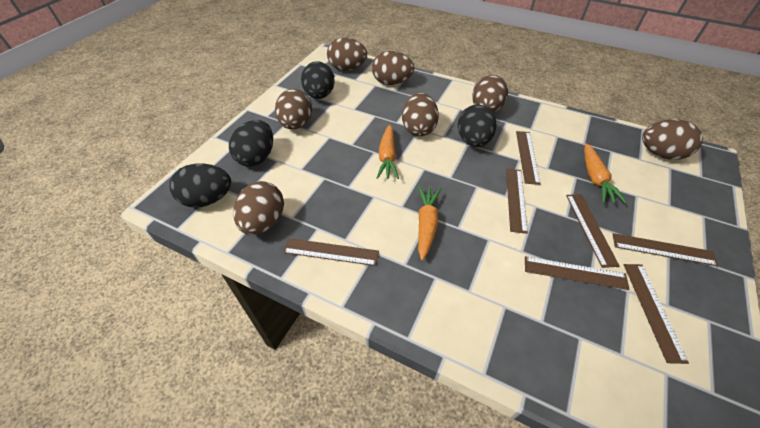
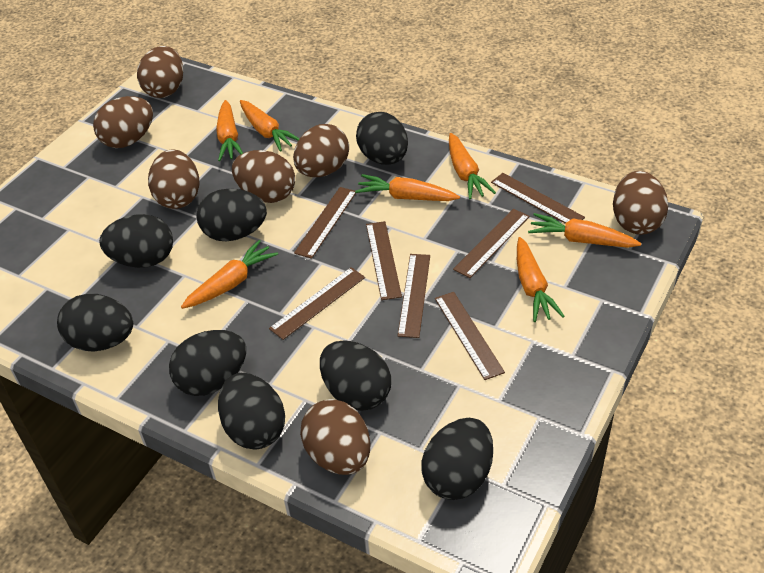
black egg: 4 -> 8
orange carrot: 3 -> 7

